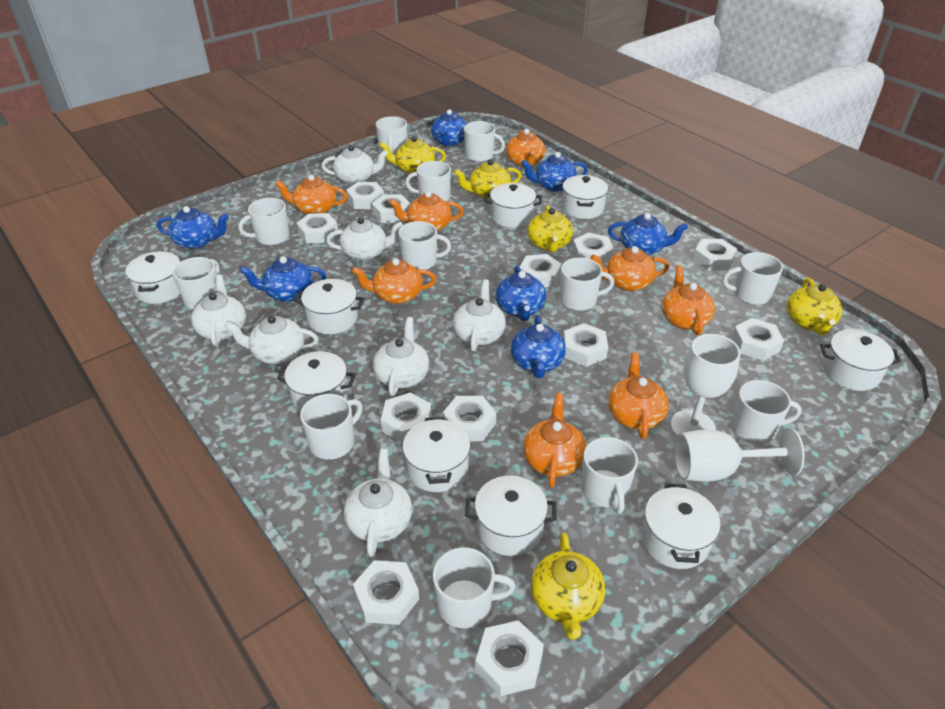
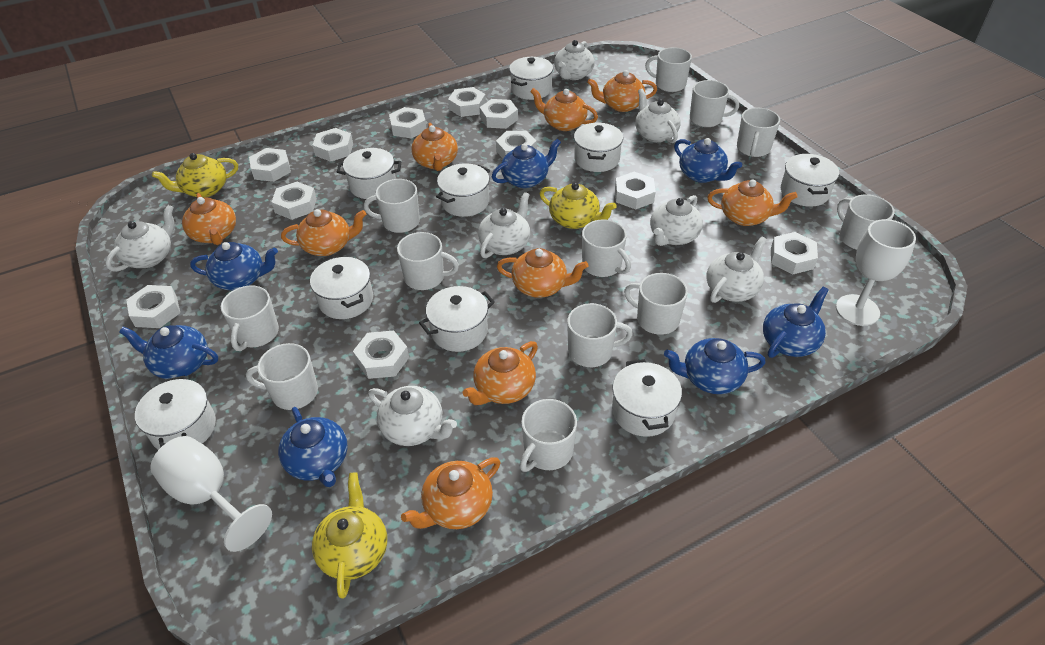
orange teapot: 8 -> 9
white nut: 12 -> 11
yellow teapot: 5 -> 3

